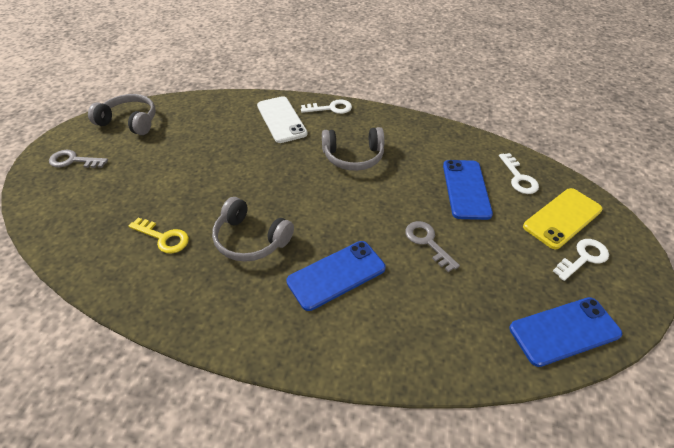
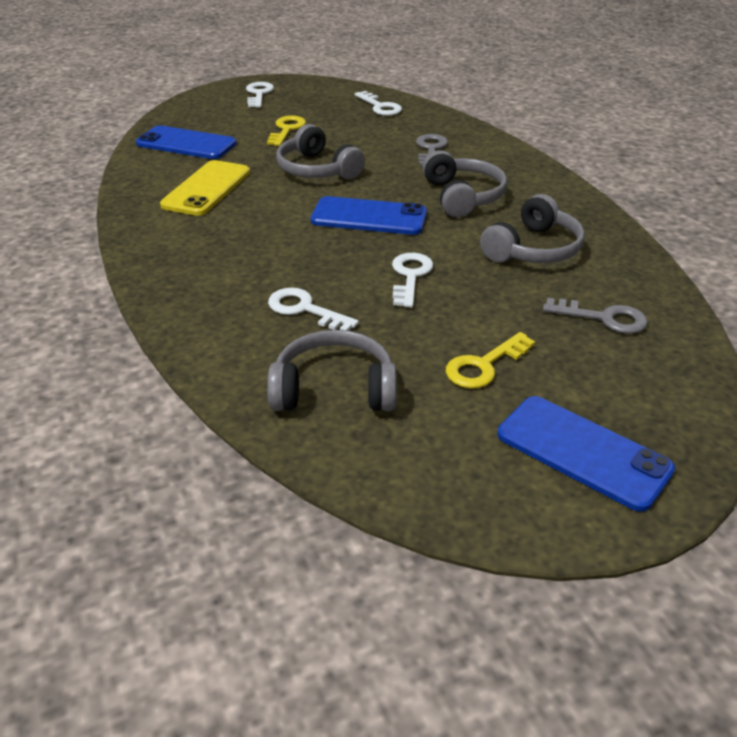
grey headphones: 3 -> 4
white key: 3 -> 4
white phone: 1 -> 0
yellow key: 1 -> 2

